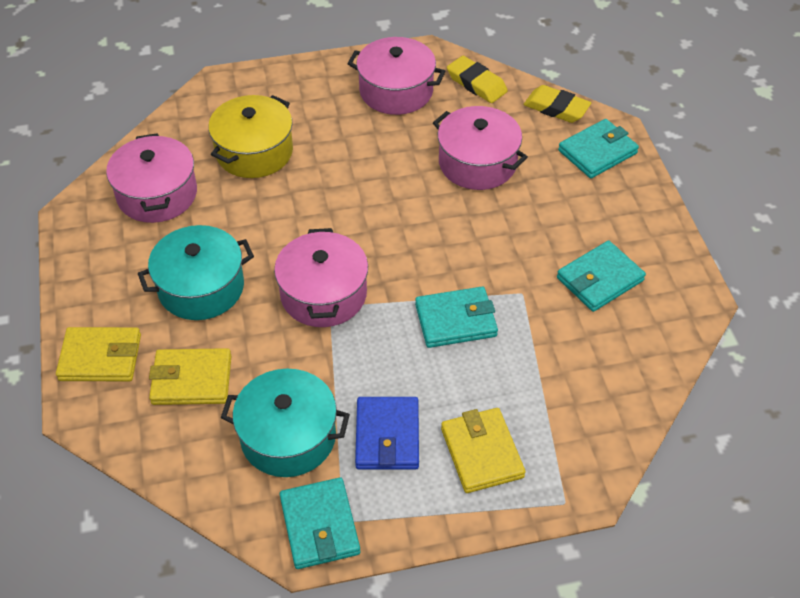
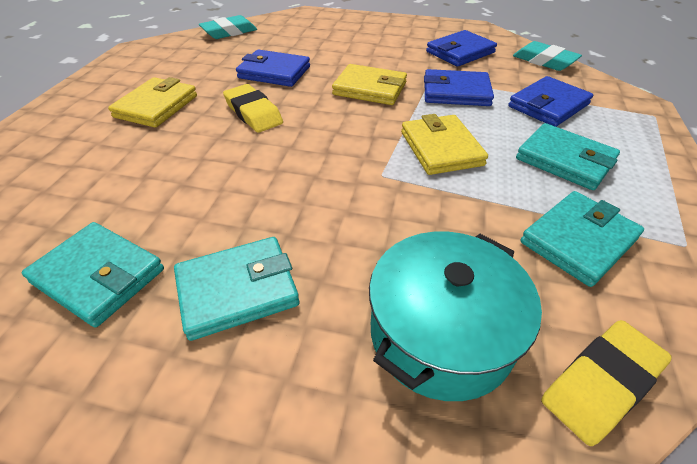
blue wallet: 1 -> 4
pink pot: 4 -> 0
turquoise eraser: 0 -> 2
turquoise pot: 2 -> 1
yellow pot: 1 -> 0

